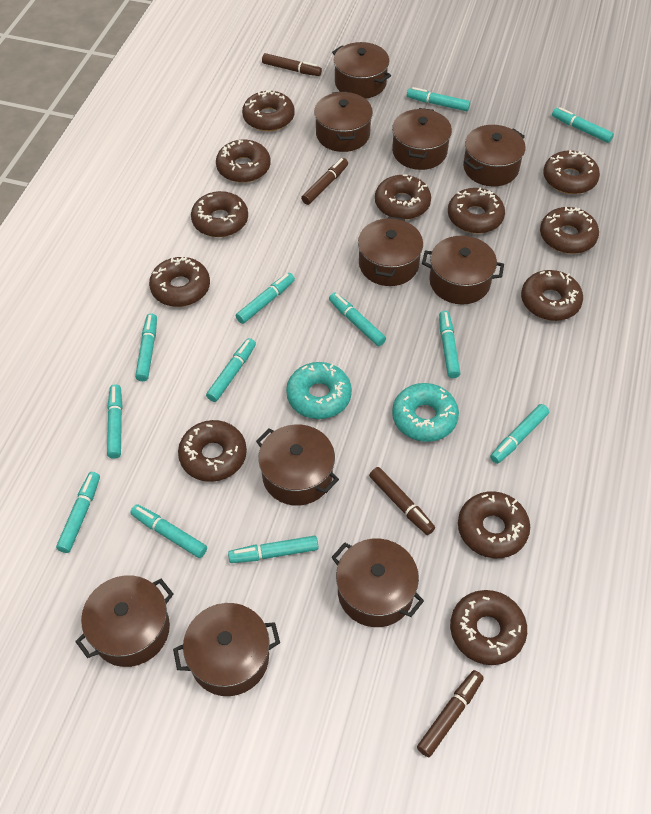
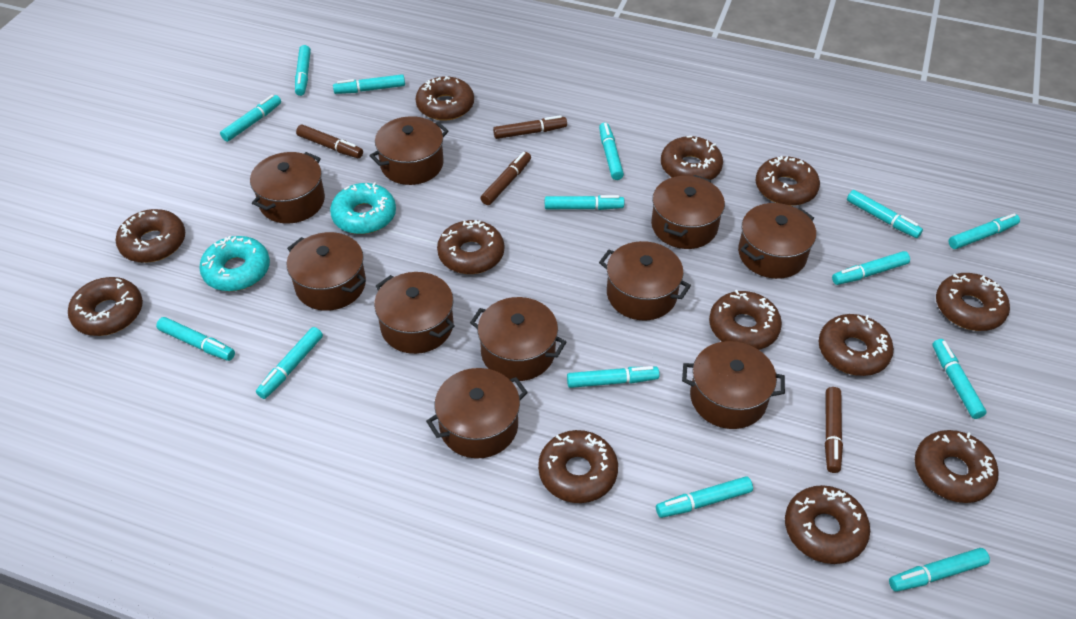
turquoise marker: 12 -> 14

